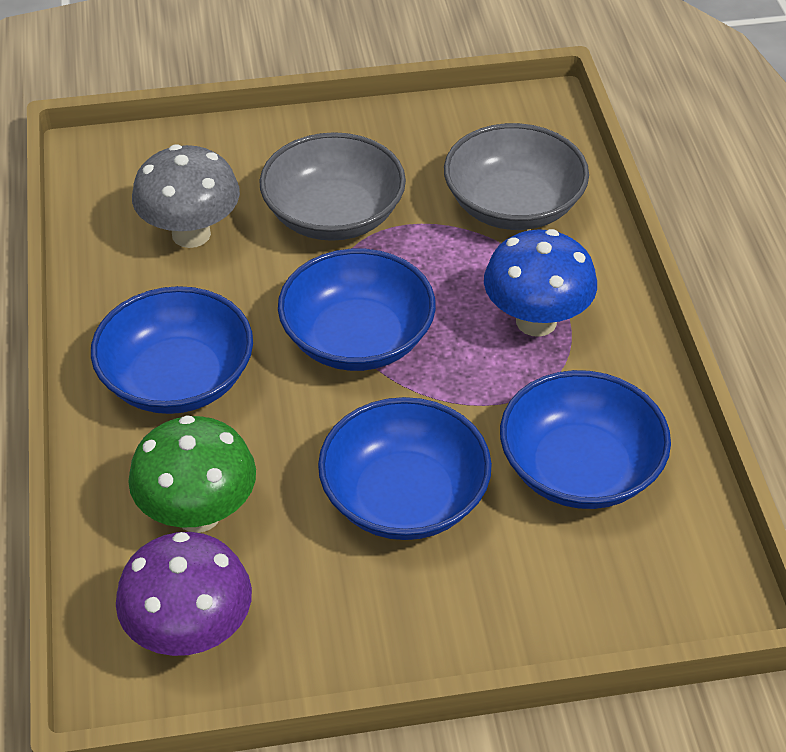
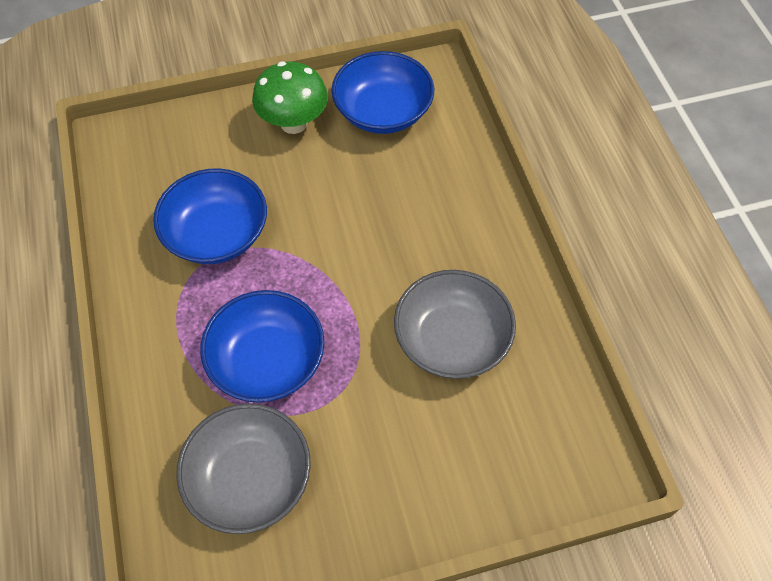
blue bowl: 4 -> 3
blue mushroom: 1 -> 0
grey mushroom: 1 -> 0
purple mushroom: 1 -> 0

